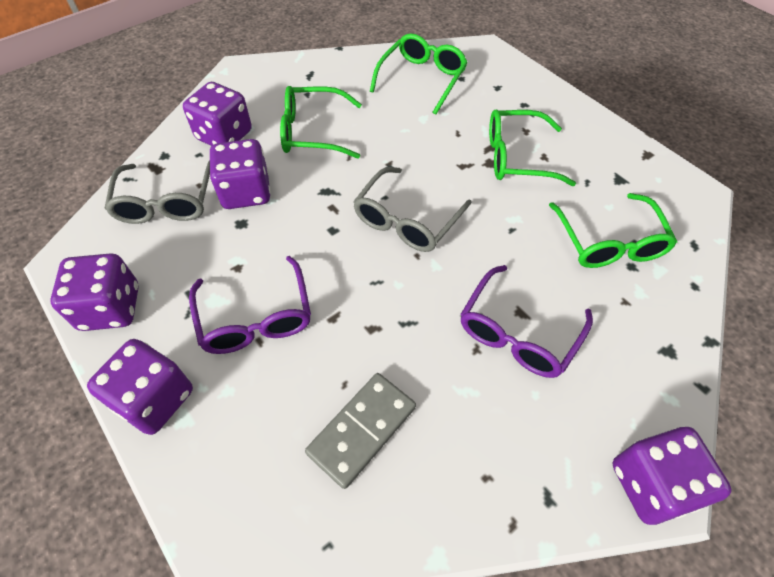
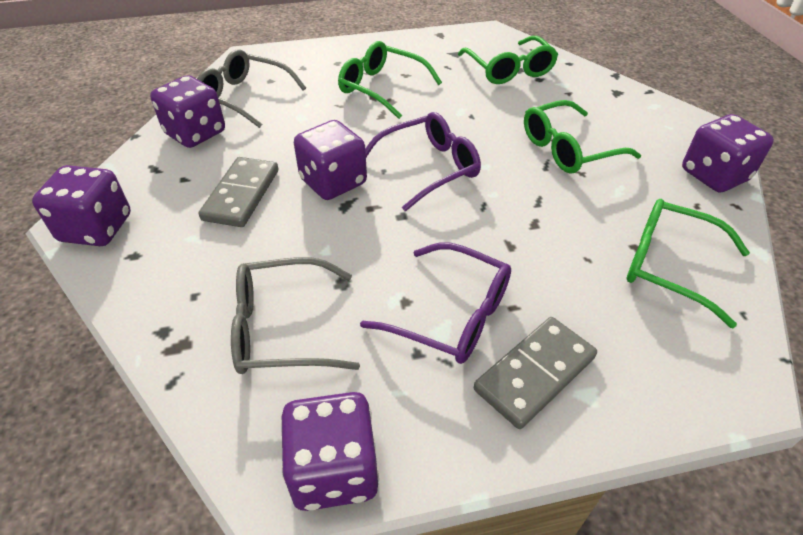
grey domino: 1 -> 2

